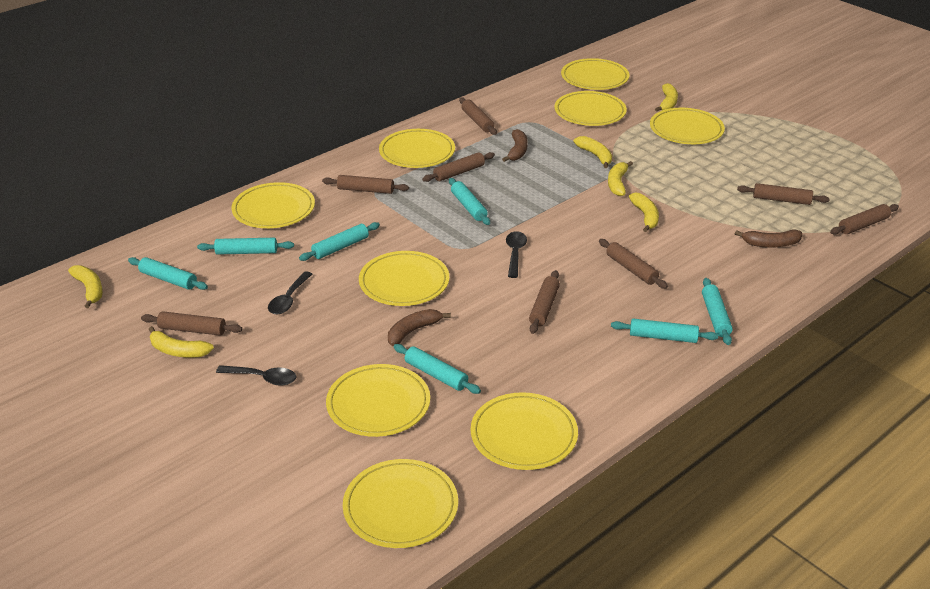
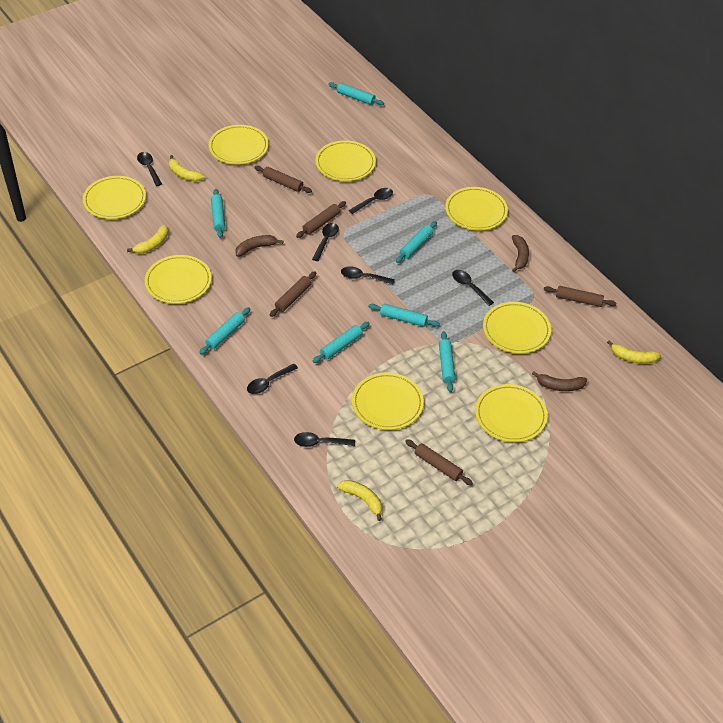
black spoon: 3 -> 7
brown rolling pin: 8 -> 5
yellow banana: 6 -> 4
yellow plate: 9 -> 8

